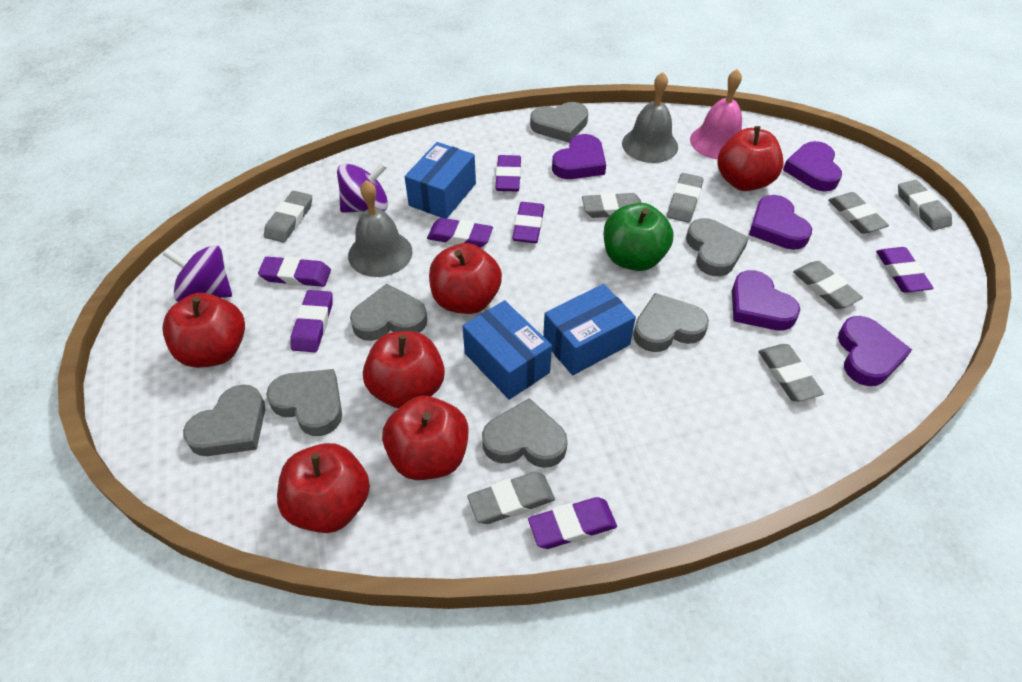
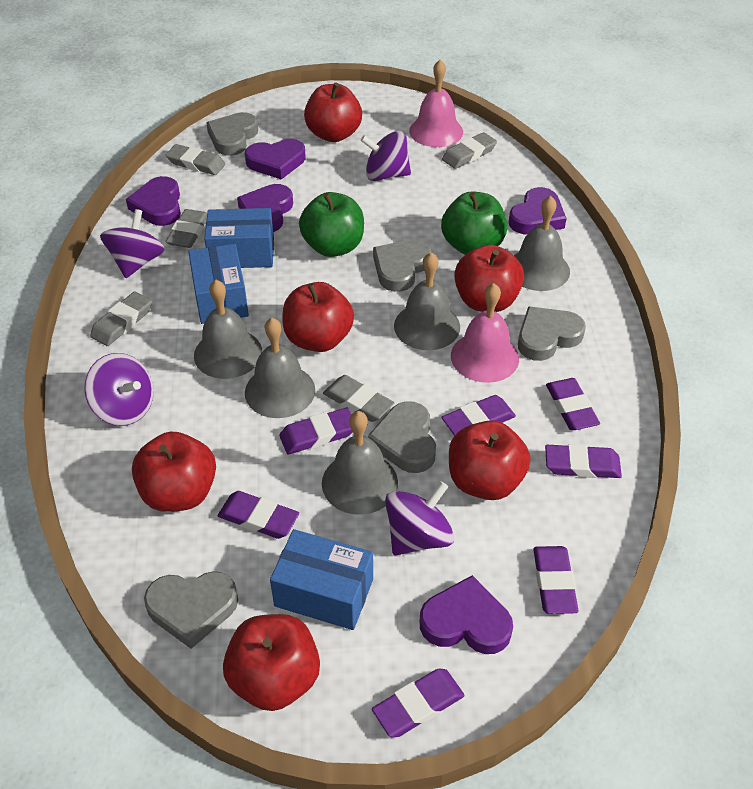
green apple: 1 -> 2
grey bell: 2 -> 5
grey eraser: 8 -> 5
grey heart: 7 -> 5
pink bell: 1 -> 2
purple spinning top: 2 -> 4

